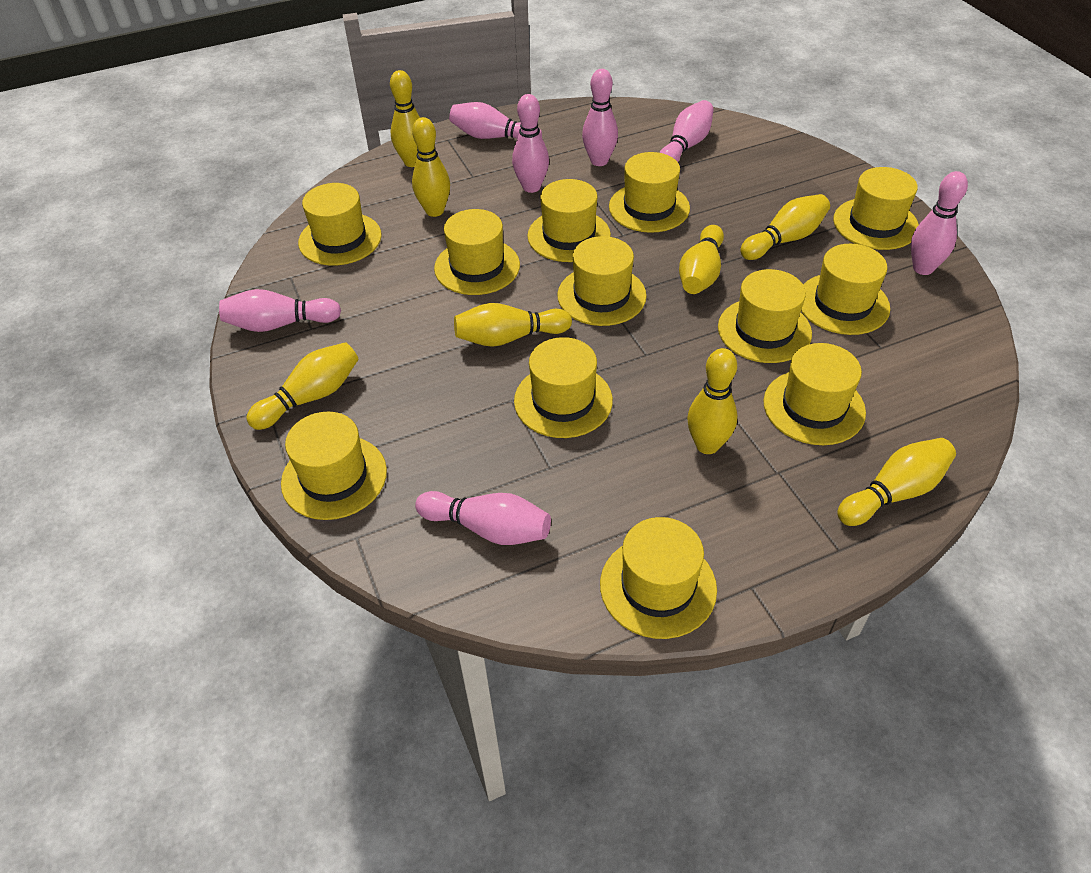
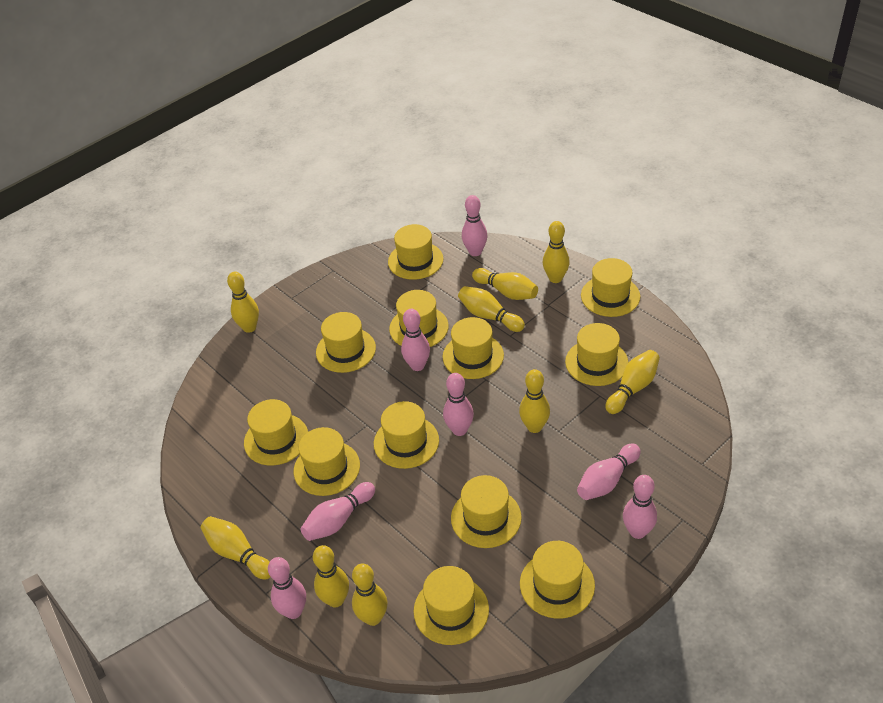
yellow bowling pin: 8 -> 9

